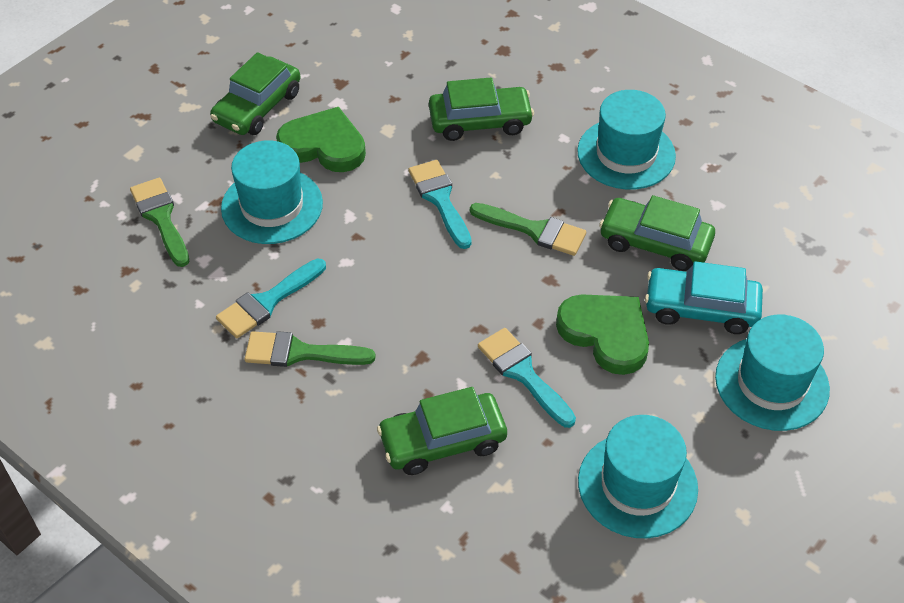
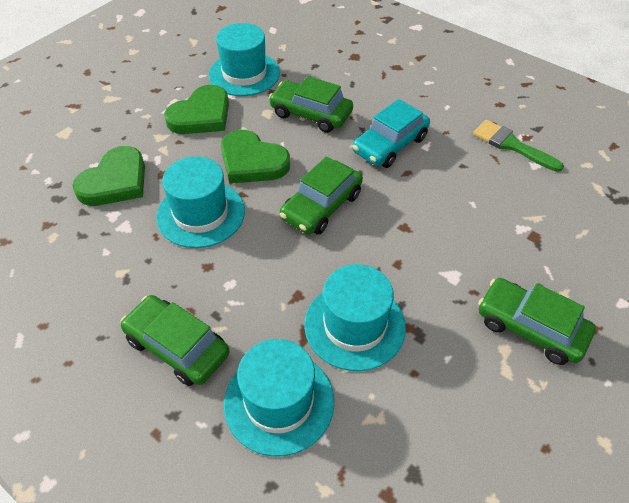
green brush: 3 -> 1
green heart: 2 -> 3
turquoise brush: 3 -> 0

